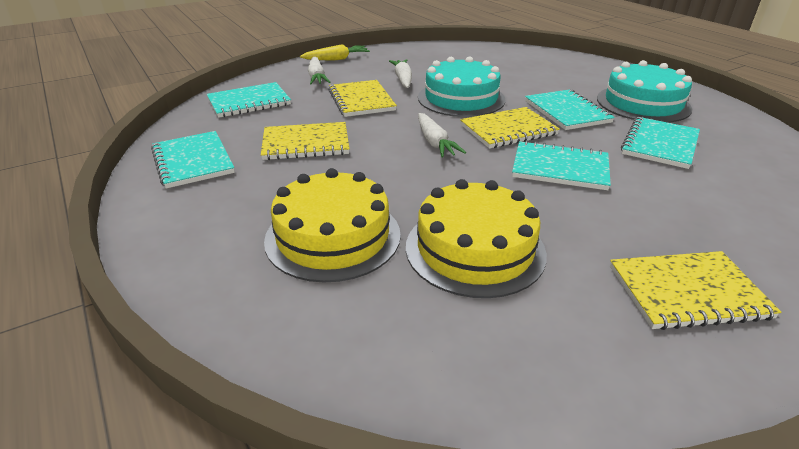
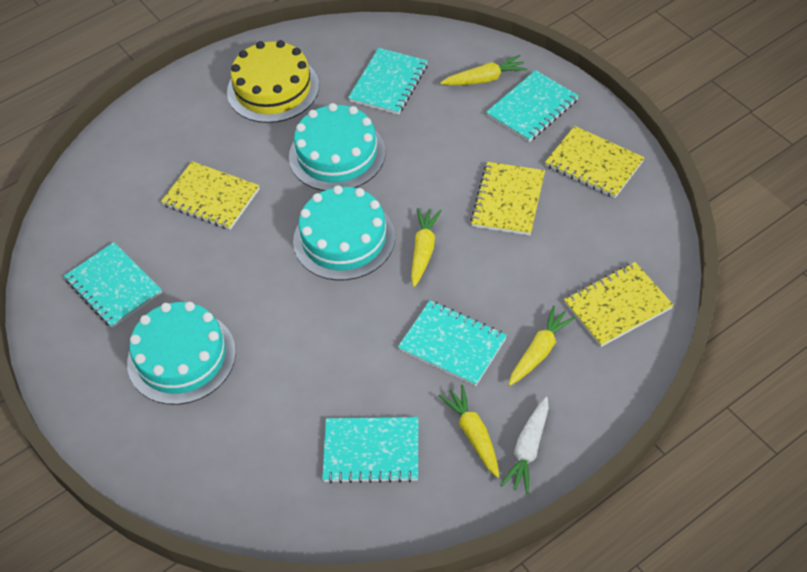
turquoise cake: 2 -> 3
white carrot: 3 -> 1
yellow cake: 2 -> 1
yellow carrot: 1 -> 4

